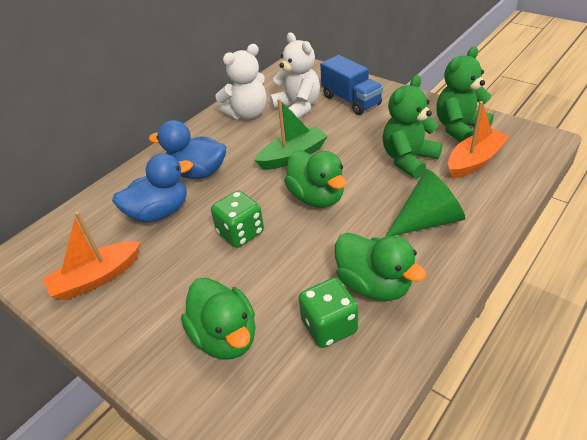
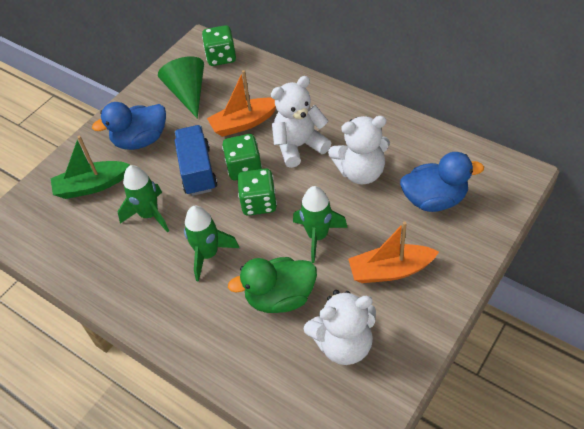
green dice: 2 -> 3
green duck: 3 -> 1
green rocket: 0 -> 3
green teddy bear: 2 -> 0
white teddy bear: 2 -> 3

